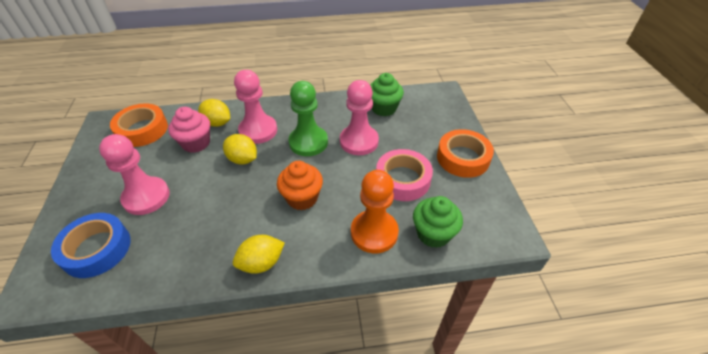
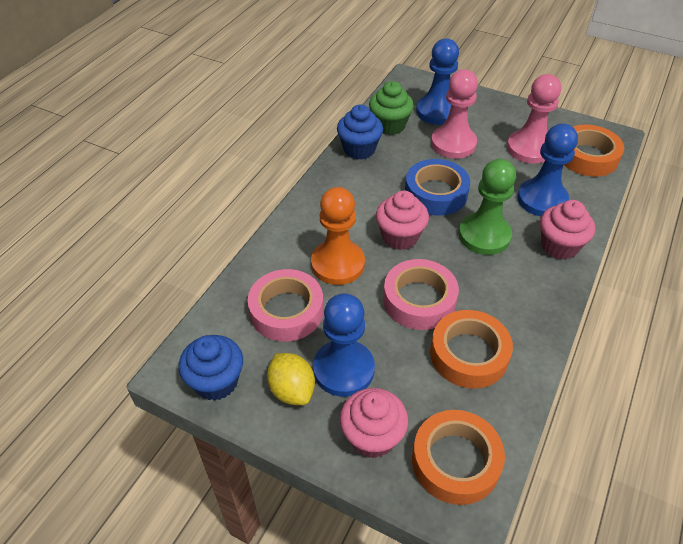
blue cupcake: 0 -> 2
blue pawn: 0 -> 3
green cupcake: 2 -> 1
orange cupcake: 1 -> 0
orange tape: 2 -> 3
pink cupcake: 1 -> 3
pink pawn: 3 -> 2
pink tape: 1 -> 2
yellow lemon: 3 -> 1

